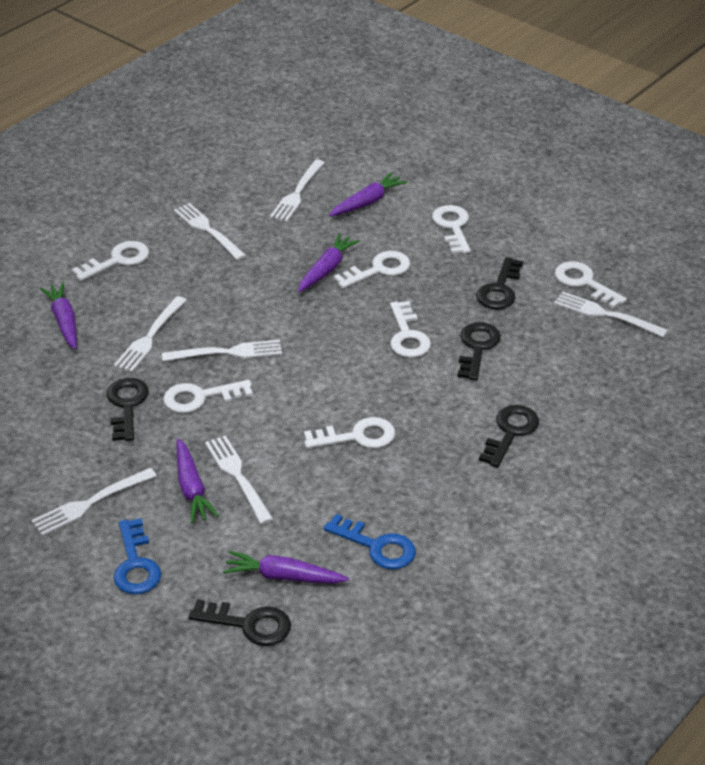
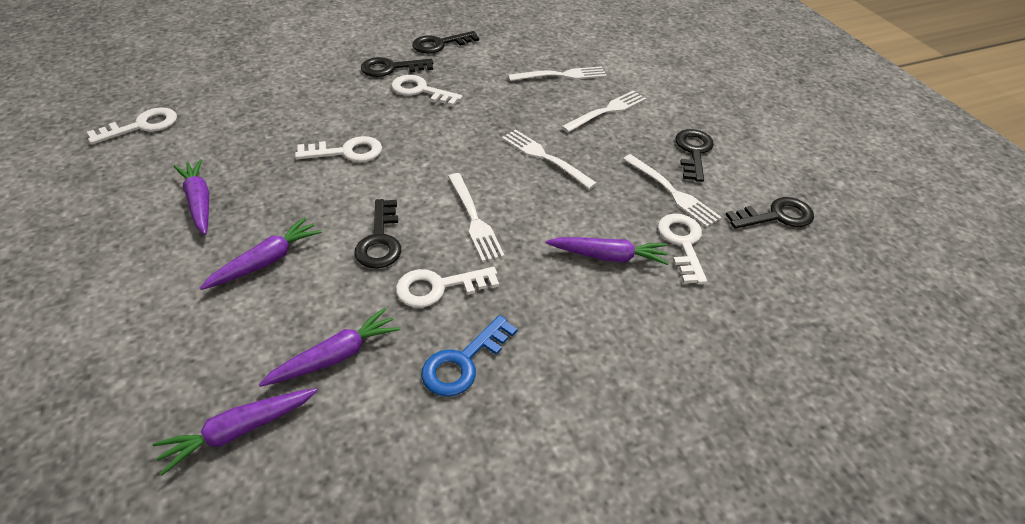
blue key: 2 -> 1
white fork: 7 -> 5
white key: 7 -> 5

